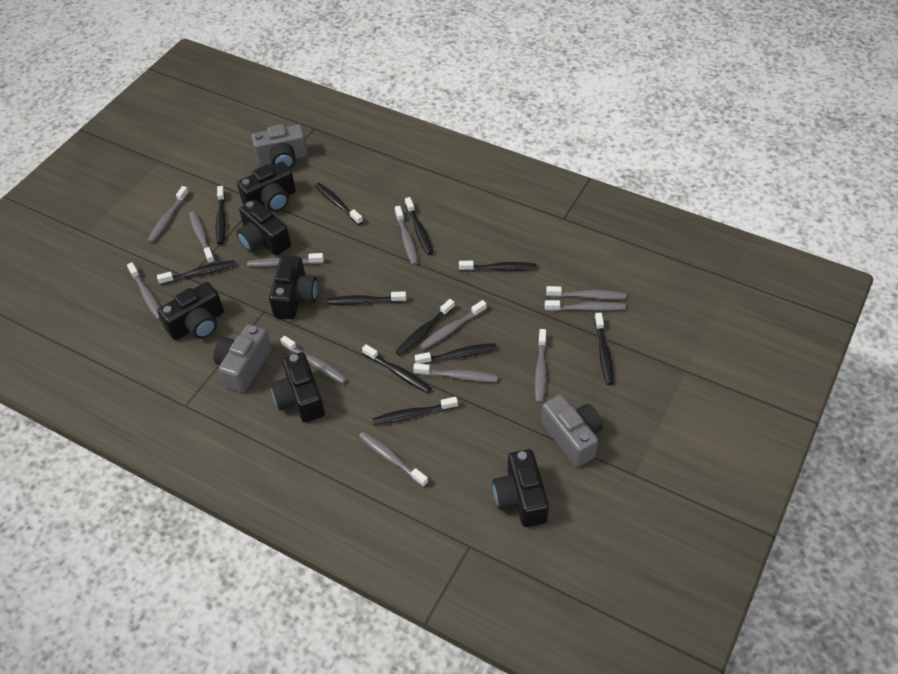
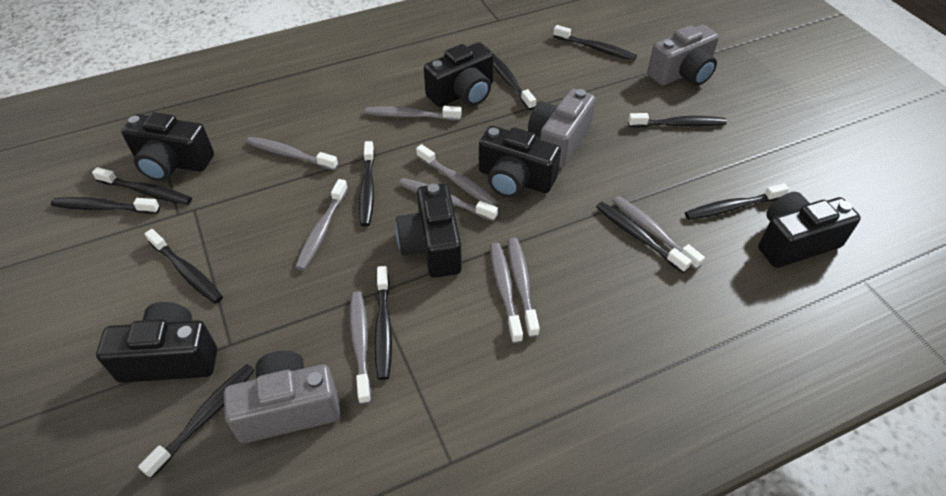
grey toothbrush: 12 -> 9

